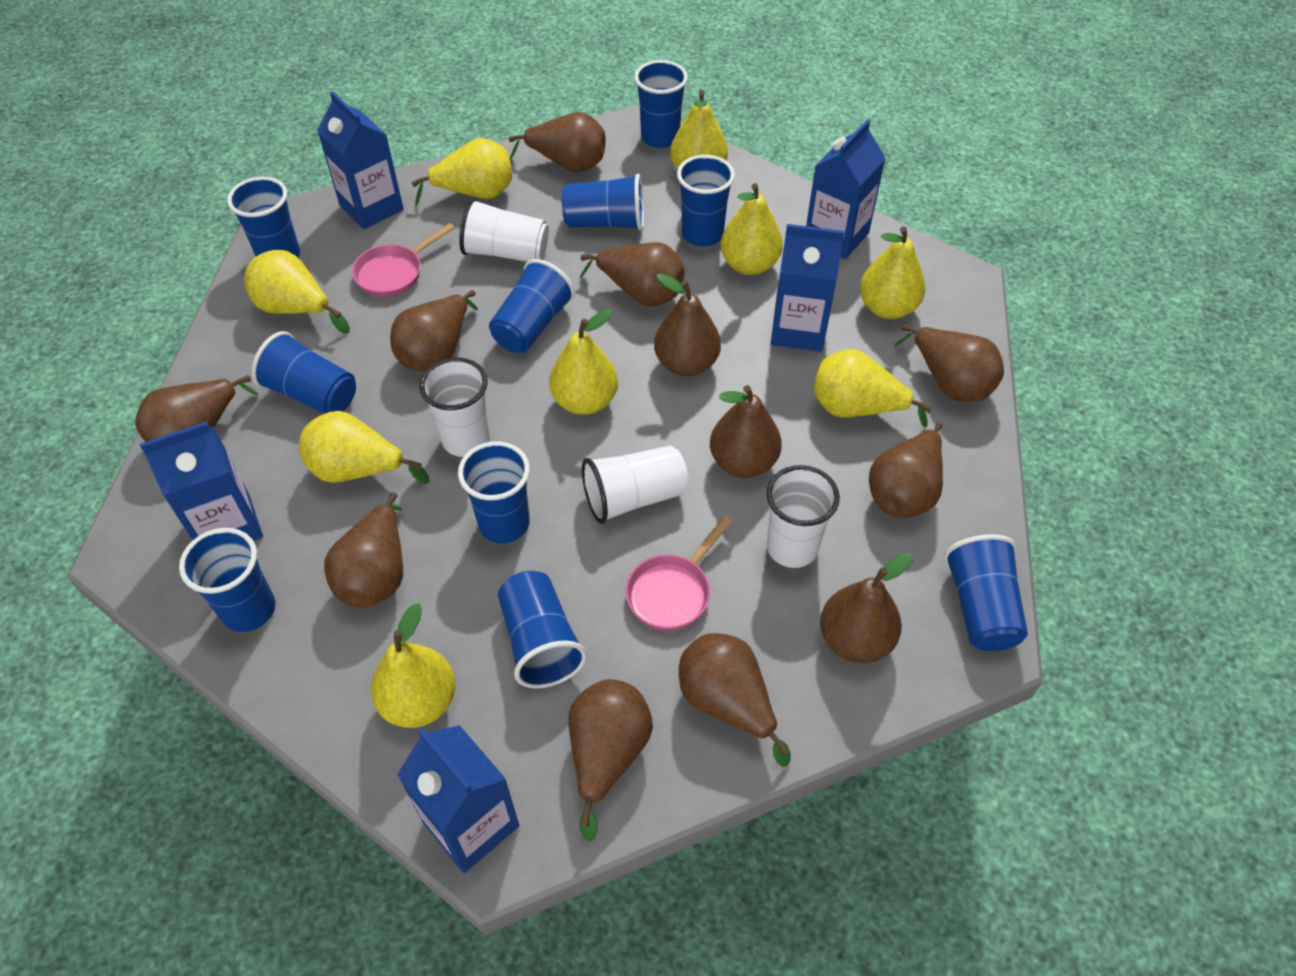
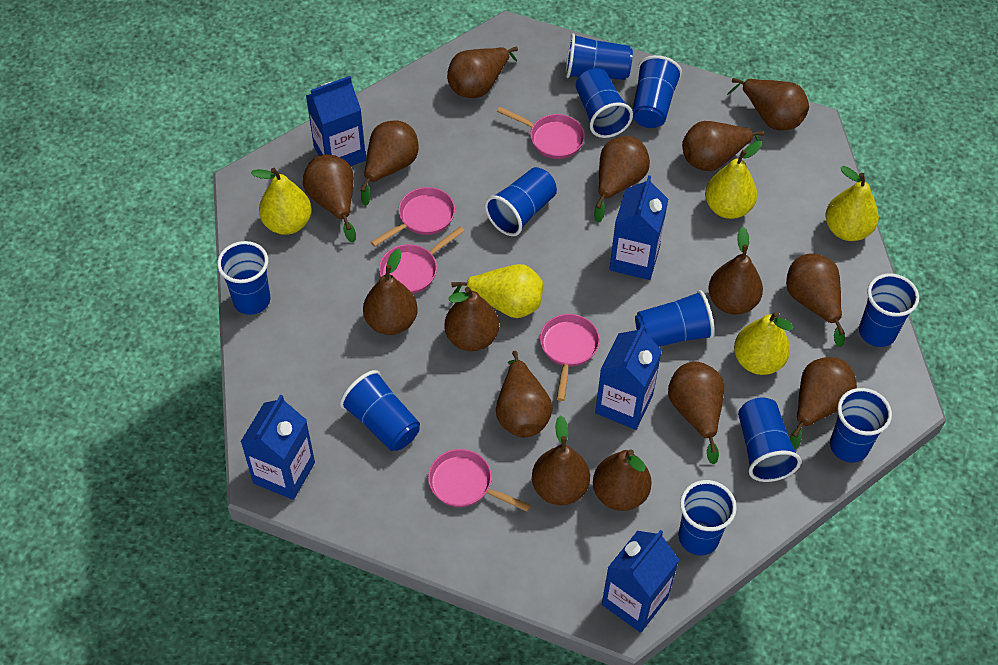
blue cup: 10 -> 11
brown pear: 12 -> 15
pink pan: 2 -> 5
white cup: 4 -> 0
yellow pear: 9 -> 5

